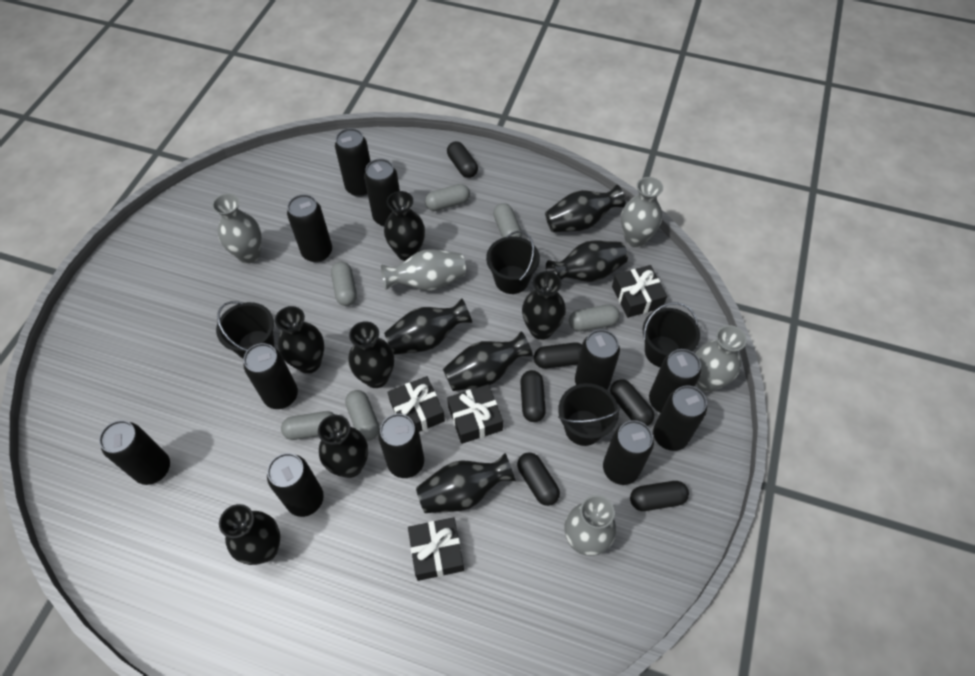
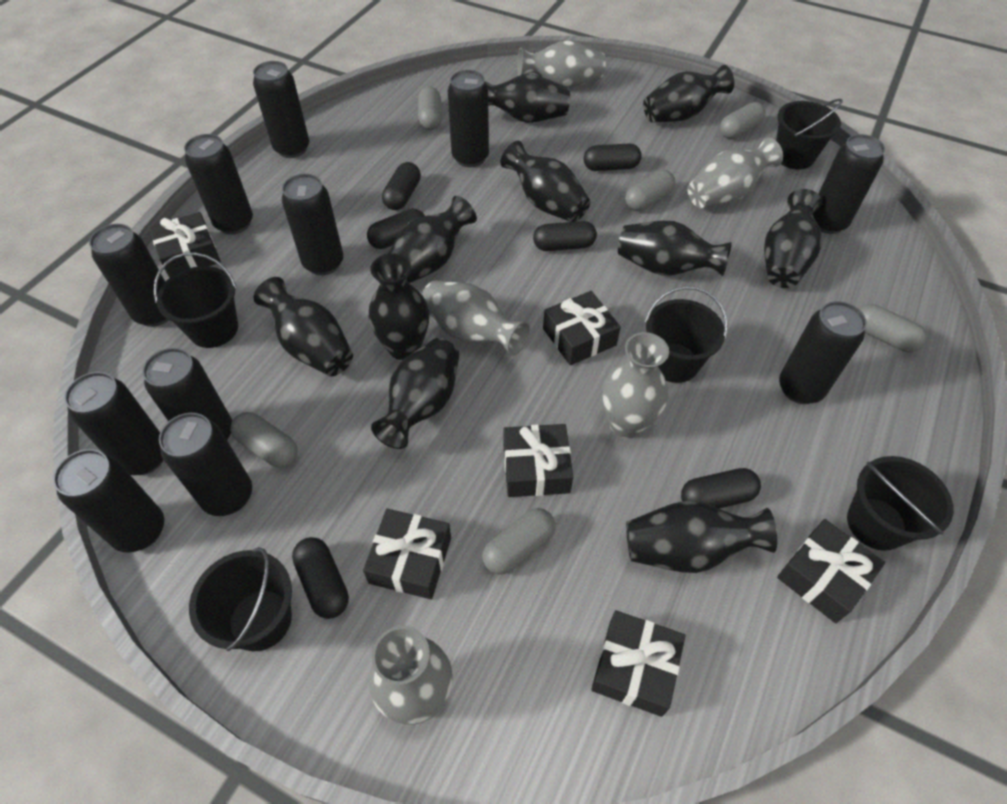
black bucket: 4 -> 5
black gift: 4 -> 6
black vase: 11 -> 10

